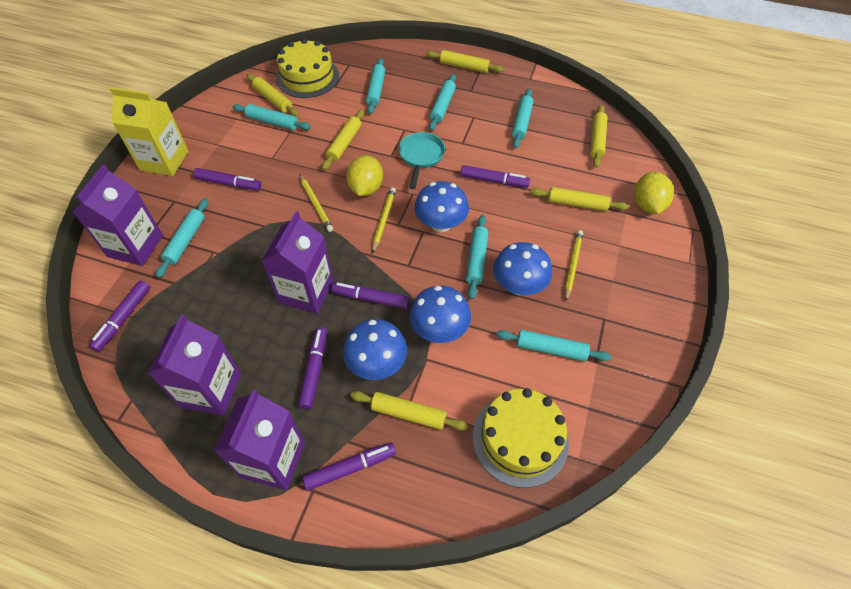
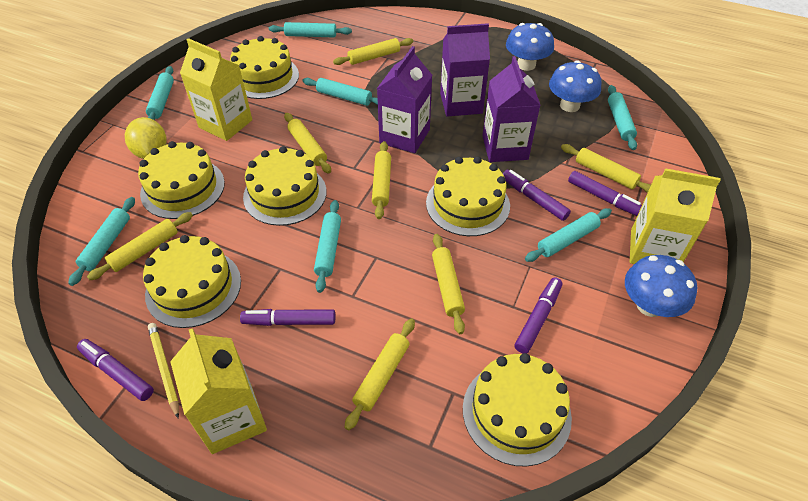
blue mushroom: 4 -> 3
purple carton: 4 -> 3
purple marker: 6 -> 5
turquoise pan: 1 -> 0
yellow cake: 2 -> 6
yellow carton: 1 -> 3
yellow lemon: 2 -> 1
yellow pencil: 3 -> 1
yellow rolling pin: 6 -> 7

